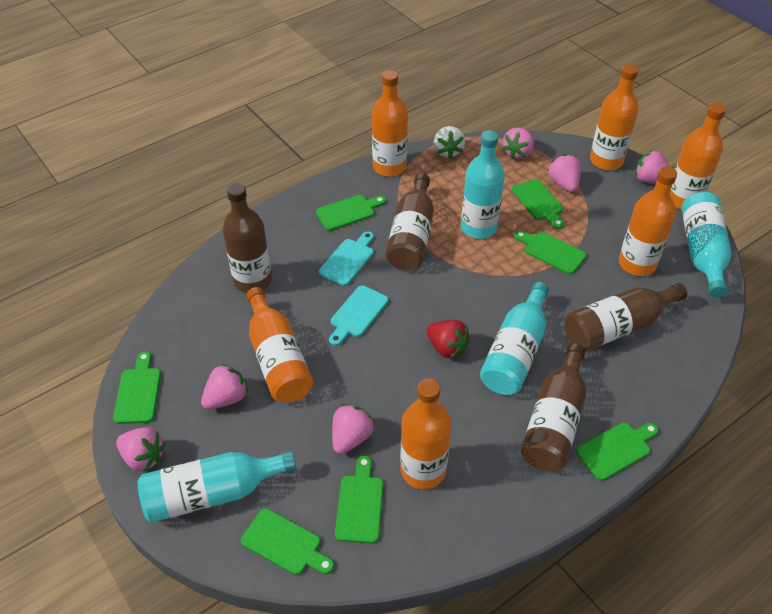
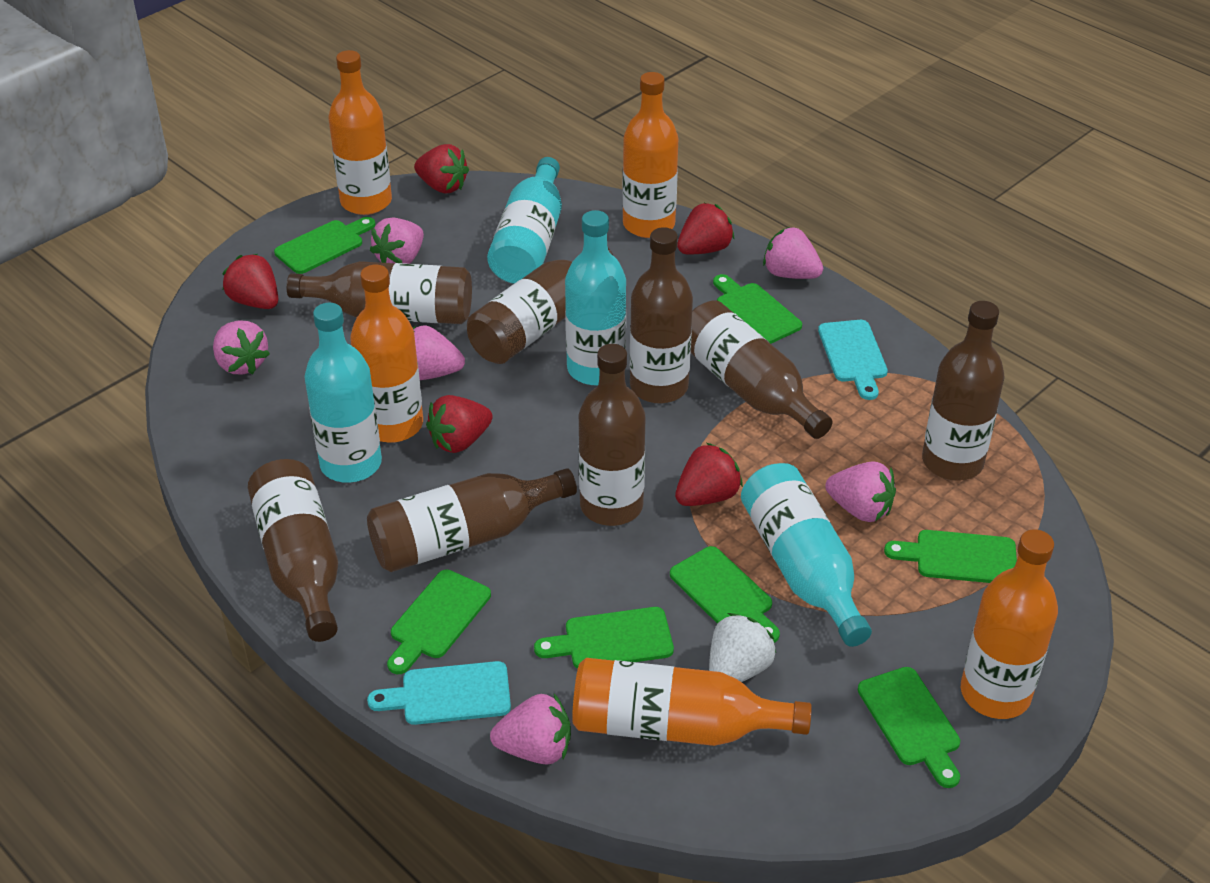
brown bottle: 4 -> 8
orange bottle: 6 -> 5
red strawberry: 1 -> 5

